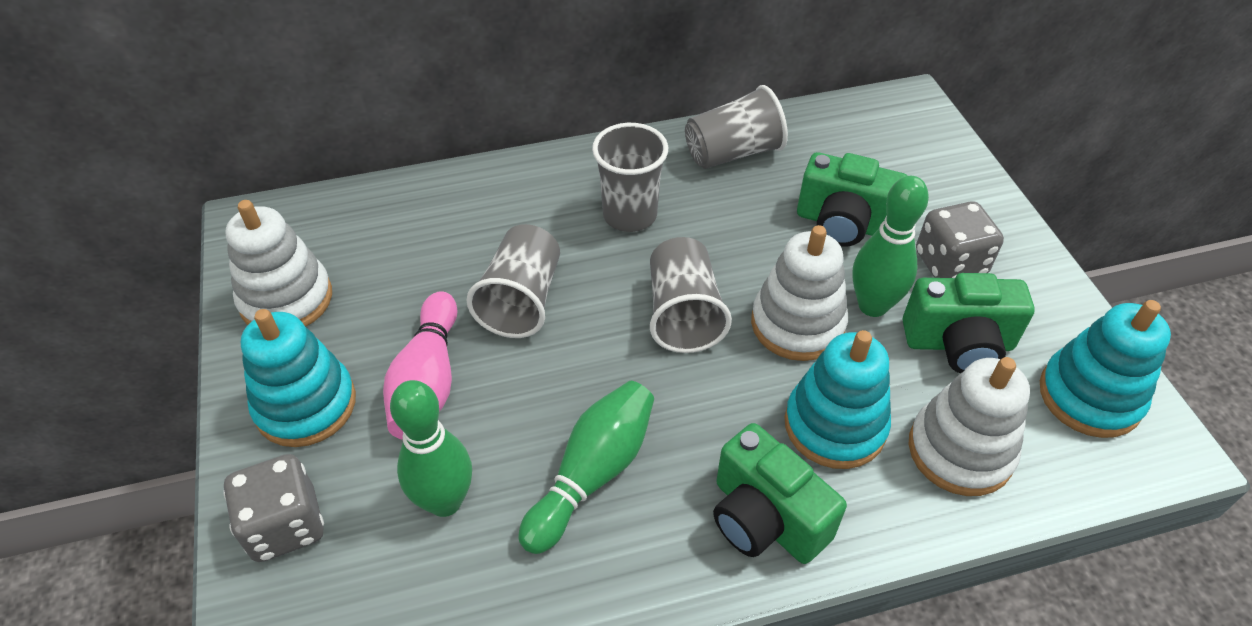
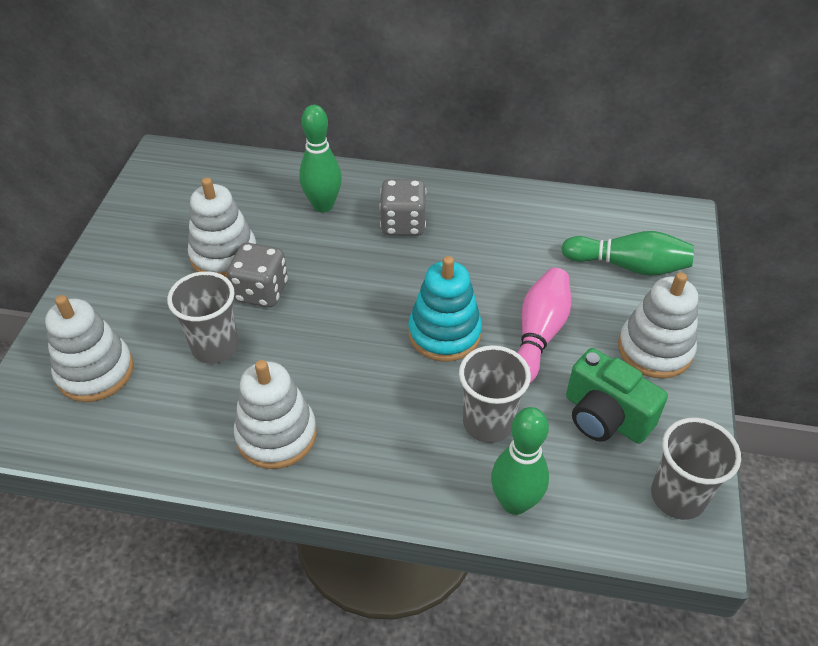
green camera: 3 -> 1
grey cup: 4 -> 3
turquoise stacking toy: 3 -> 1
white stacking toy: 3 -> 4

